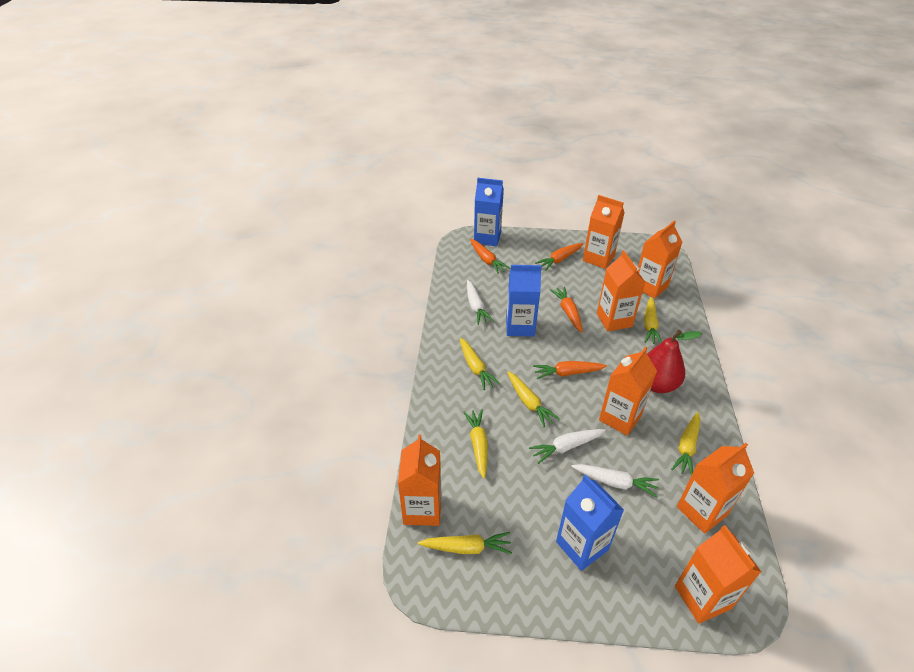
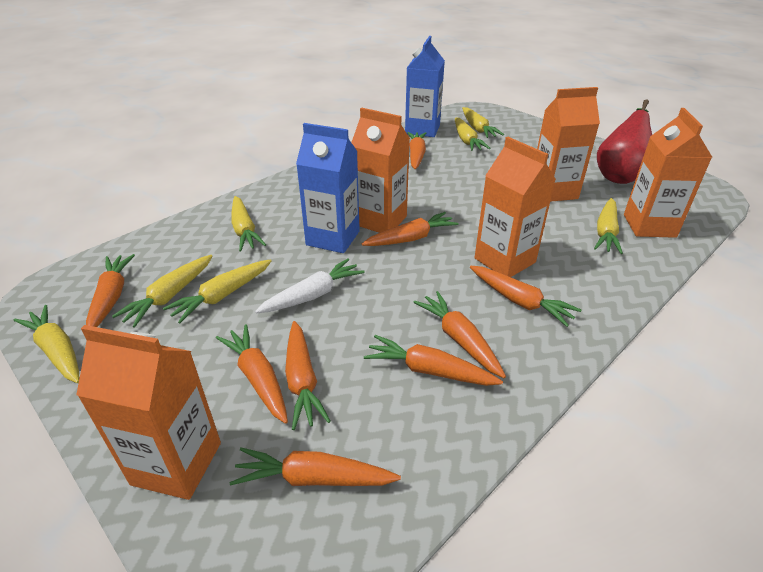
blue carton: 3 -> 2
orange carrot: 4 -> 9
orange carton: 7 -> 5
white carrot: 3 -> 1
yellow carrot: 6 -> 7

